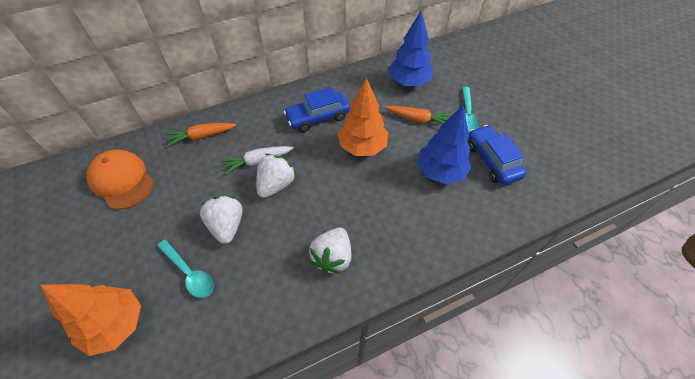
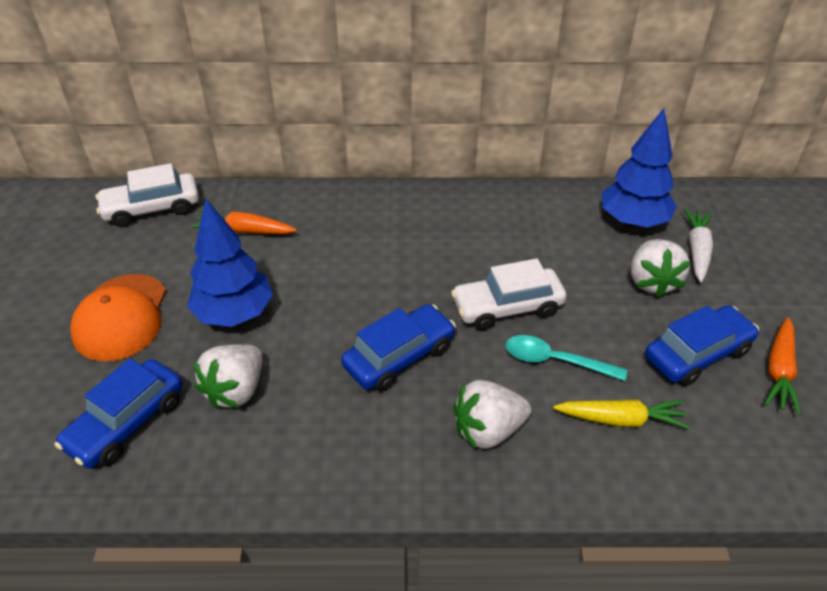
blue car: 2 -> 3
orange tree: 2 -> 0
turquoise spoon: 2 -> 1
white car: 0 -> 2
yellow carrot: 0 -> 1

